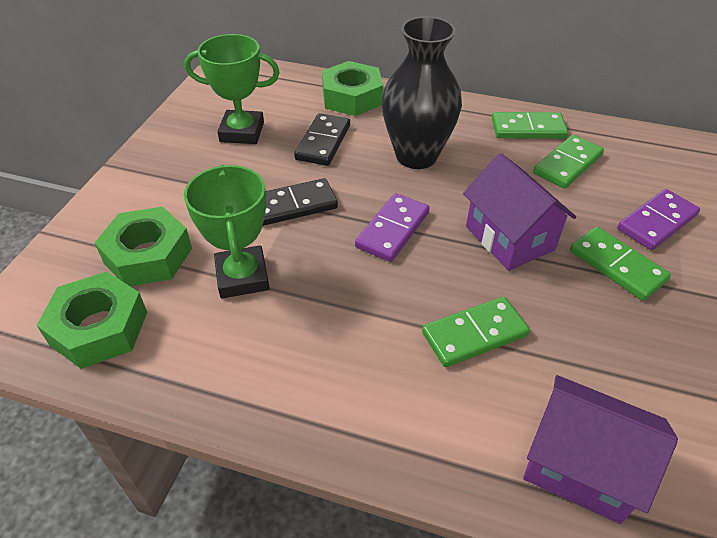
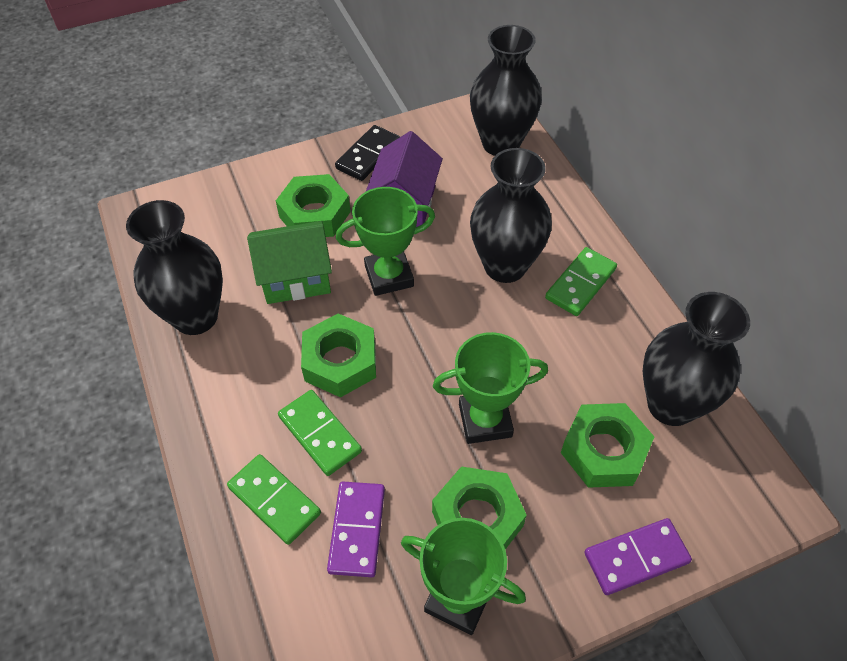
black domino: 2 -> 1
black vase: 1 -> 4
green domino: 4 -> 3
green house: 0 -> 1
green nut: 3 -> 4
green trophy: 2 -> 3
purple house: 2 -> 1

